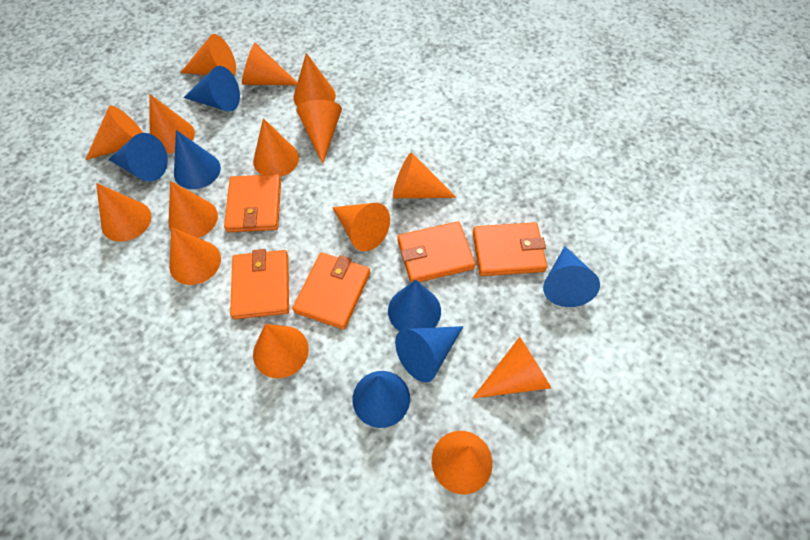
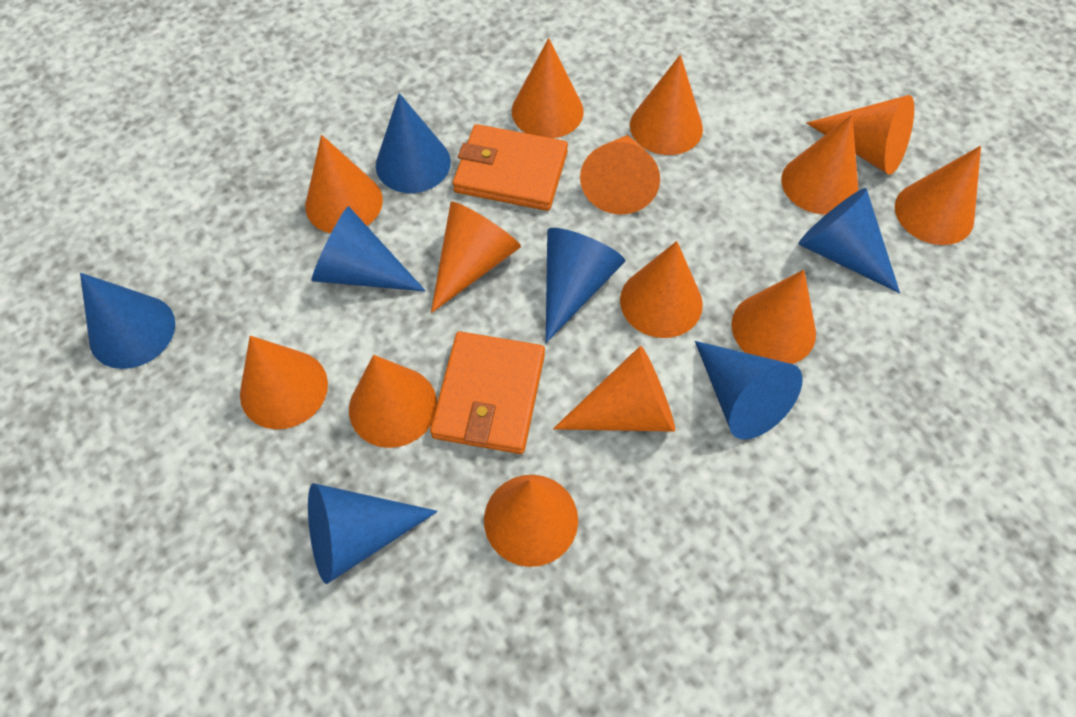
orange cone: 15 -> 14
orange wallet: 5 -> 2

